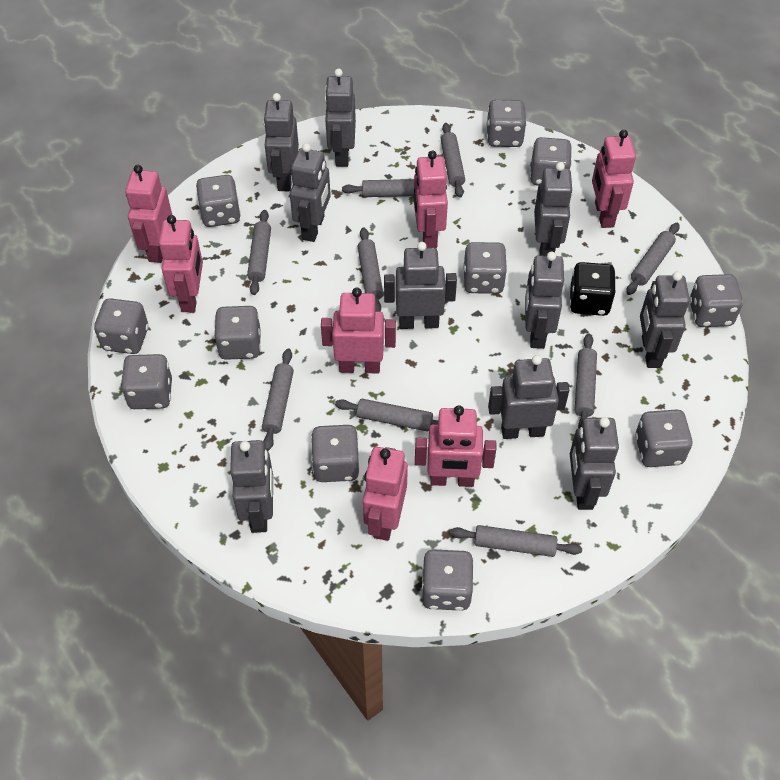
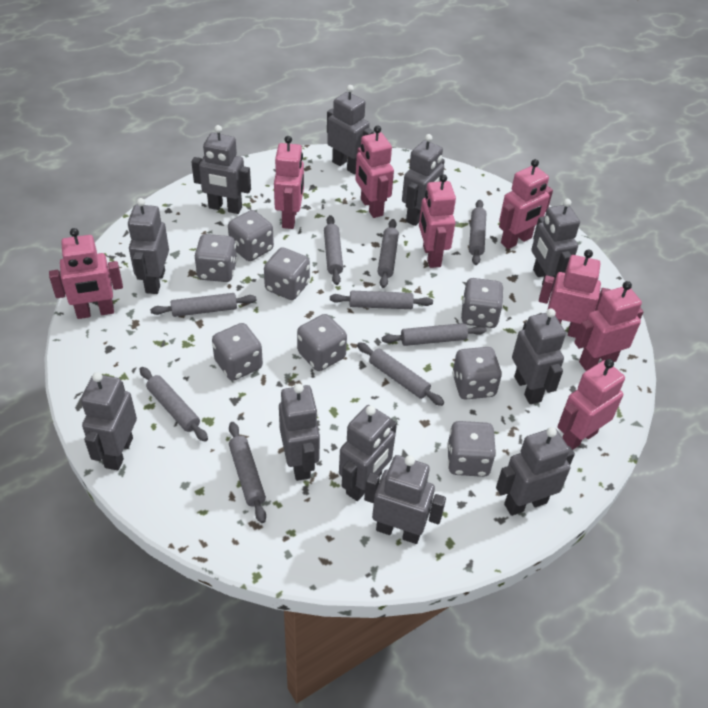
black dice: 1 -> 0
grey dice: 11 -> 8
grey robot: 10 -> 11
pink robot: 7 -> 8

